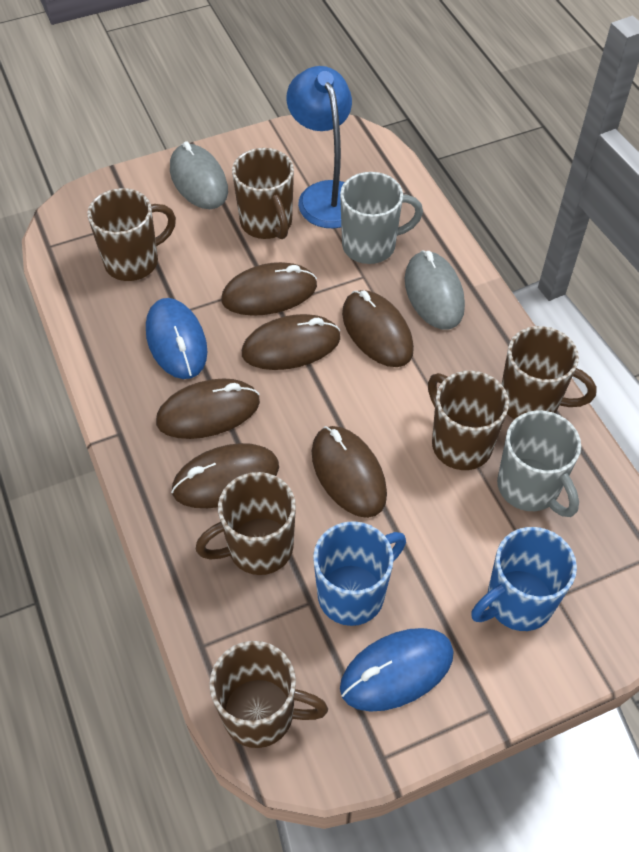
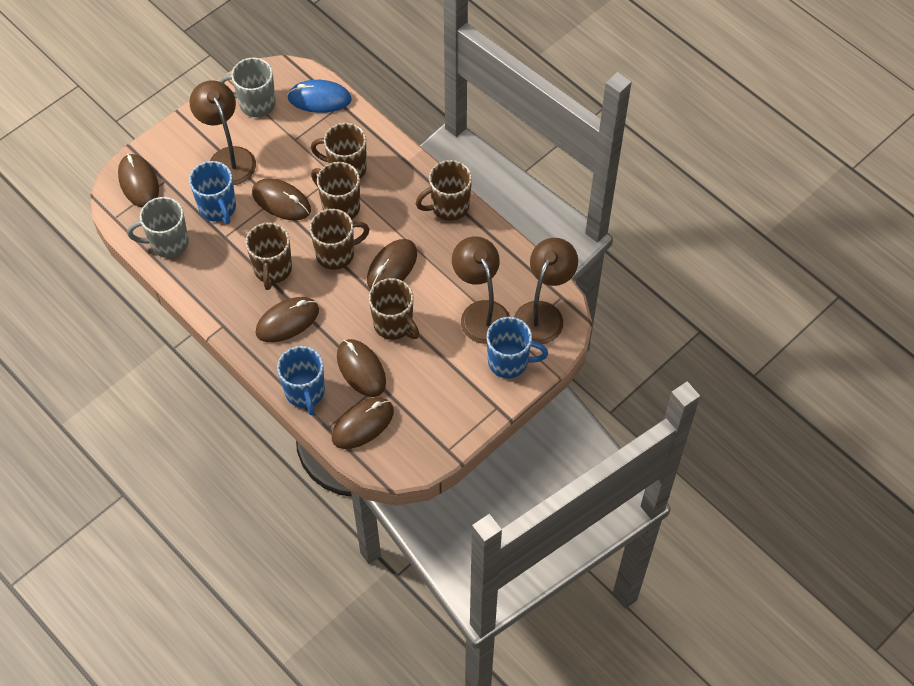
blue lamp: 1 -> 0
blue mouse: 2 -> 1
blue mug: 2 -> 3
brown lamp: 0 -> 3
grey mouse: 2 -> 0

